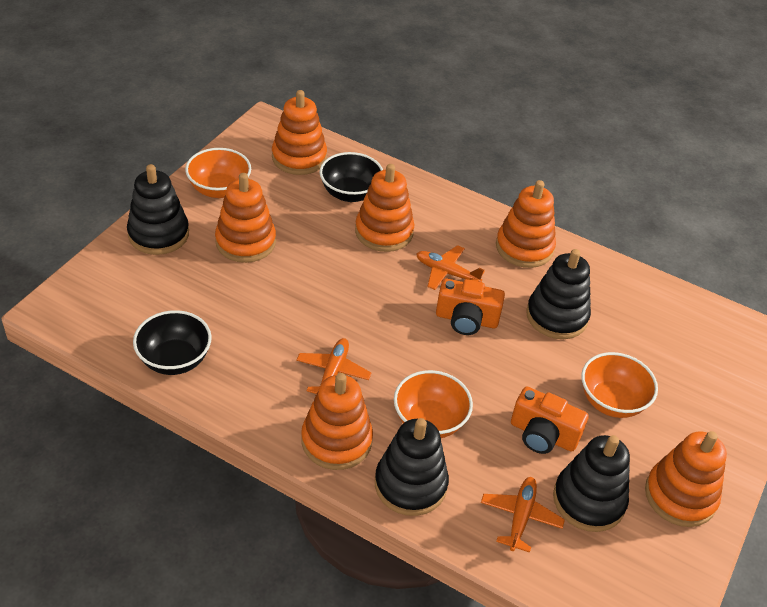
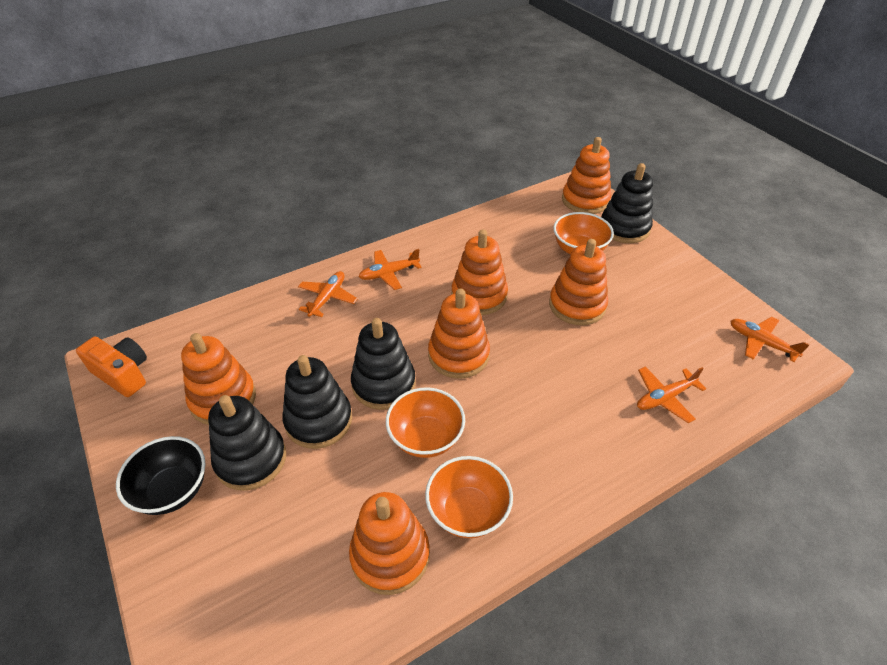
black bowl: 2 -> 1
orange camera: 2 -> 1
orange plane: 3 -> 4

